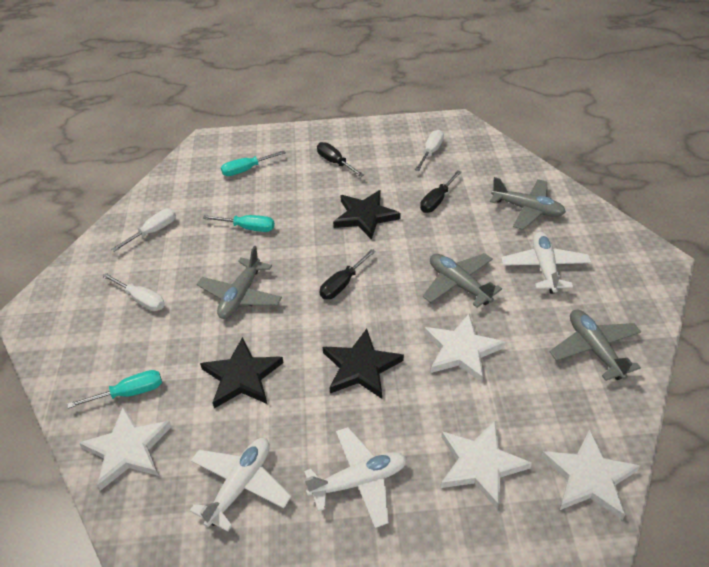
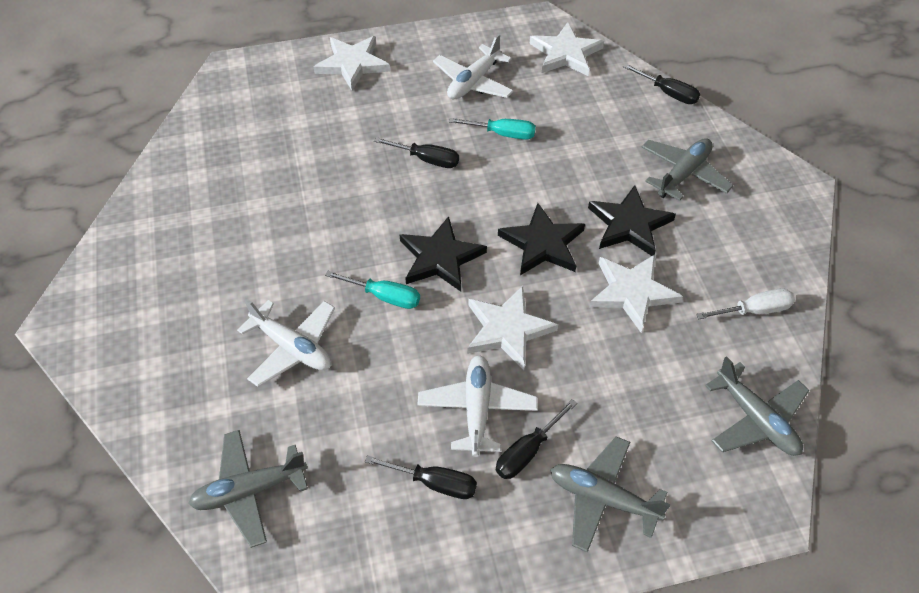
black screwdriver: 3 -> 4
turquoise screwdriver: 3 -> 2
white screwdriver: 3 -> 1

